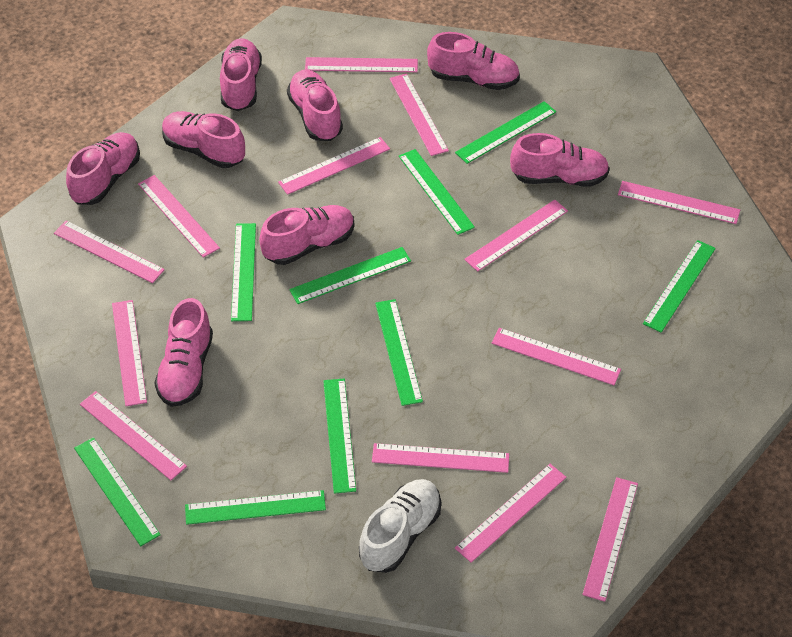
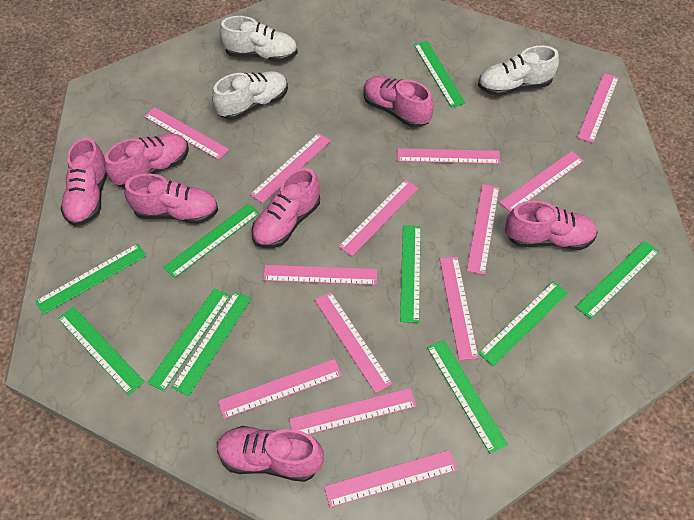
green ruler: 9 -> 10
pink shoe: 8 -> 7
white shoe: 1 -> 3

